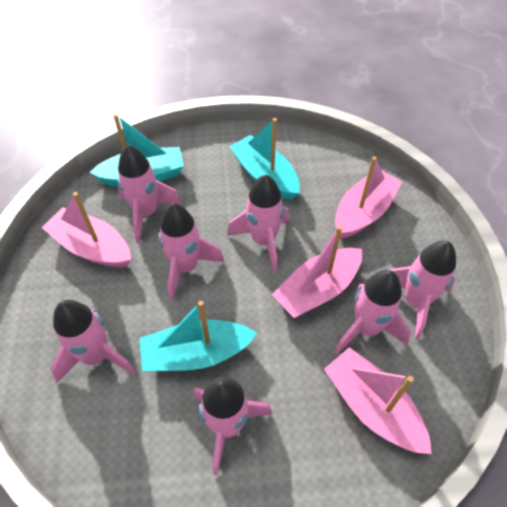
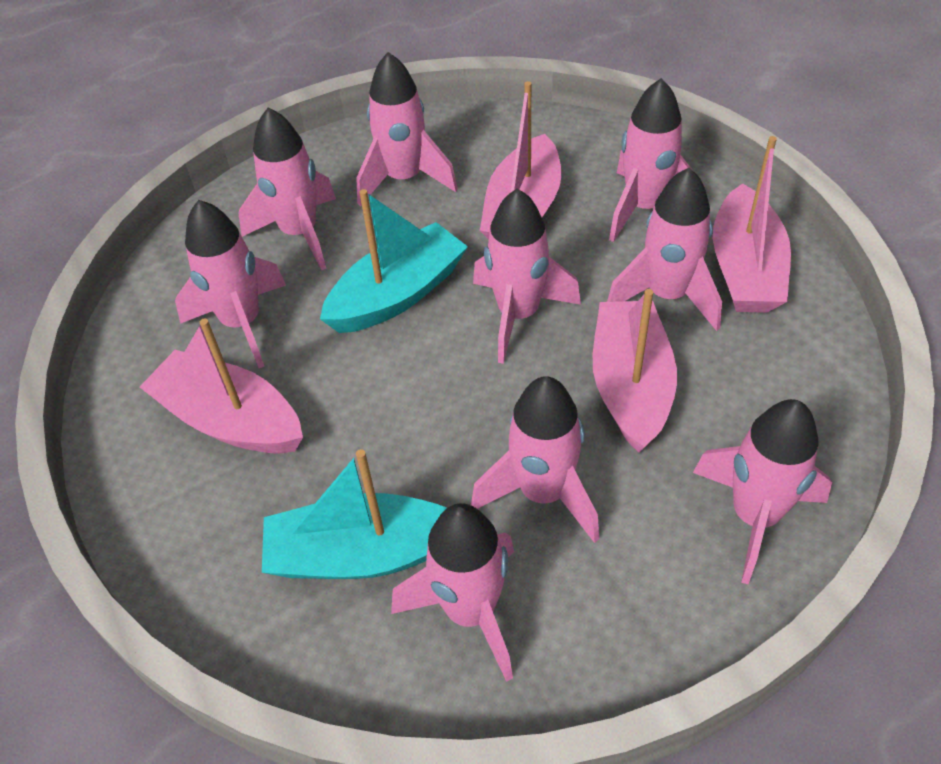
pink rocket: 7 -> 9
turquoise boat: 3 -> 2

